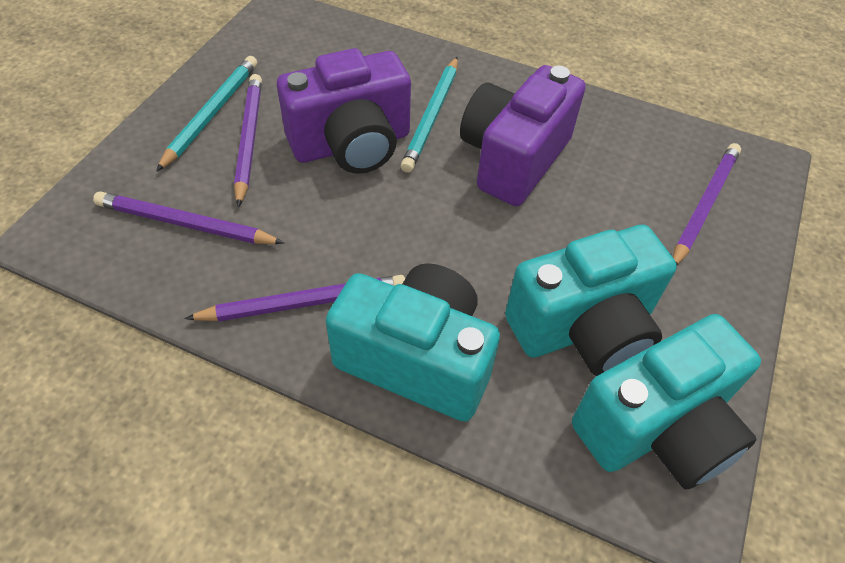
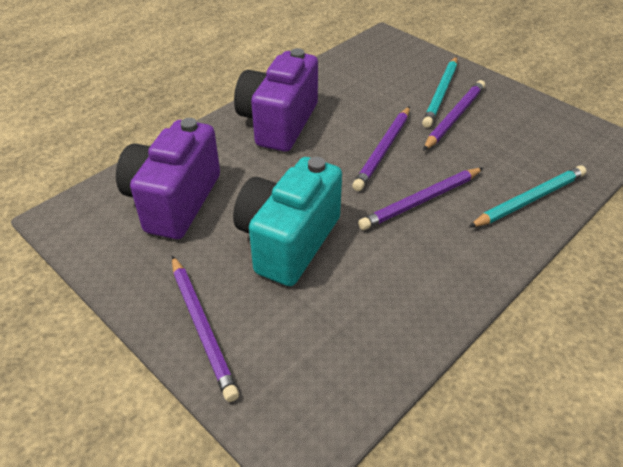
turquoise camera: 3 -> 1

